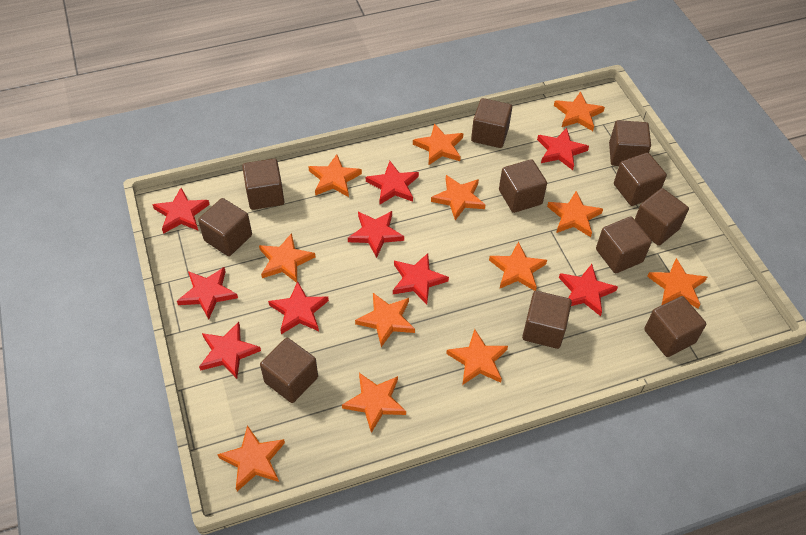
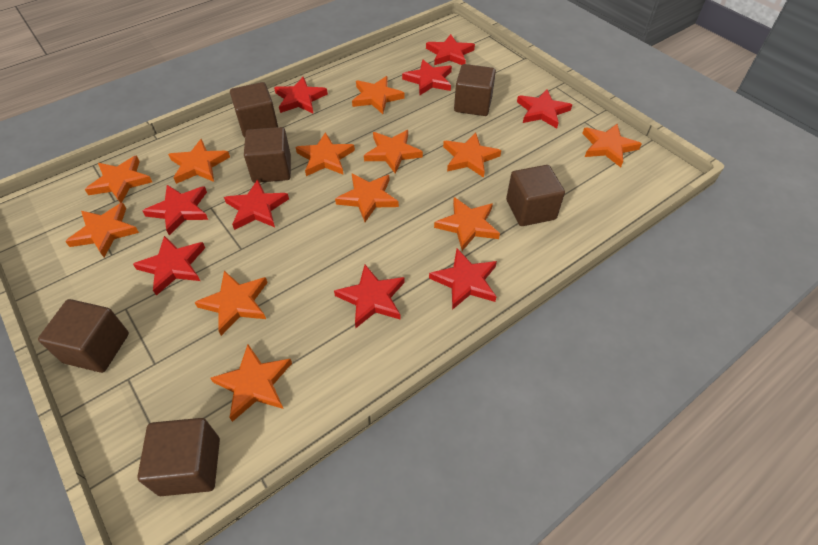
brown cube: 11 -> 6

